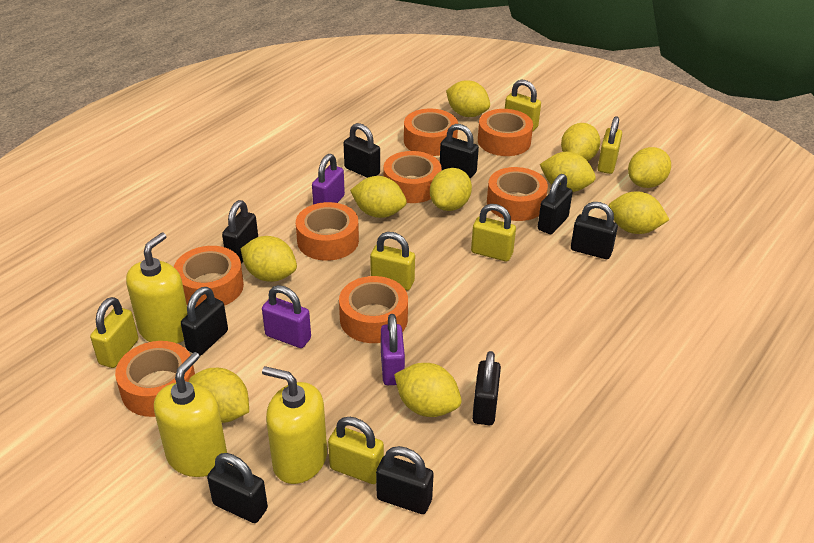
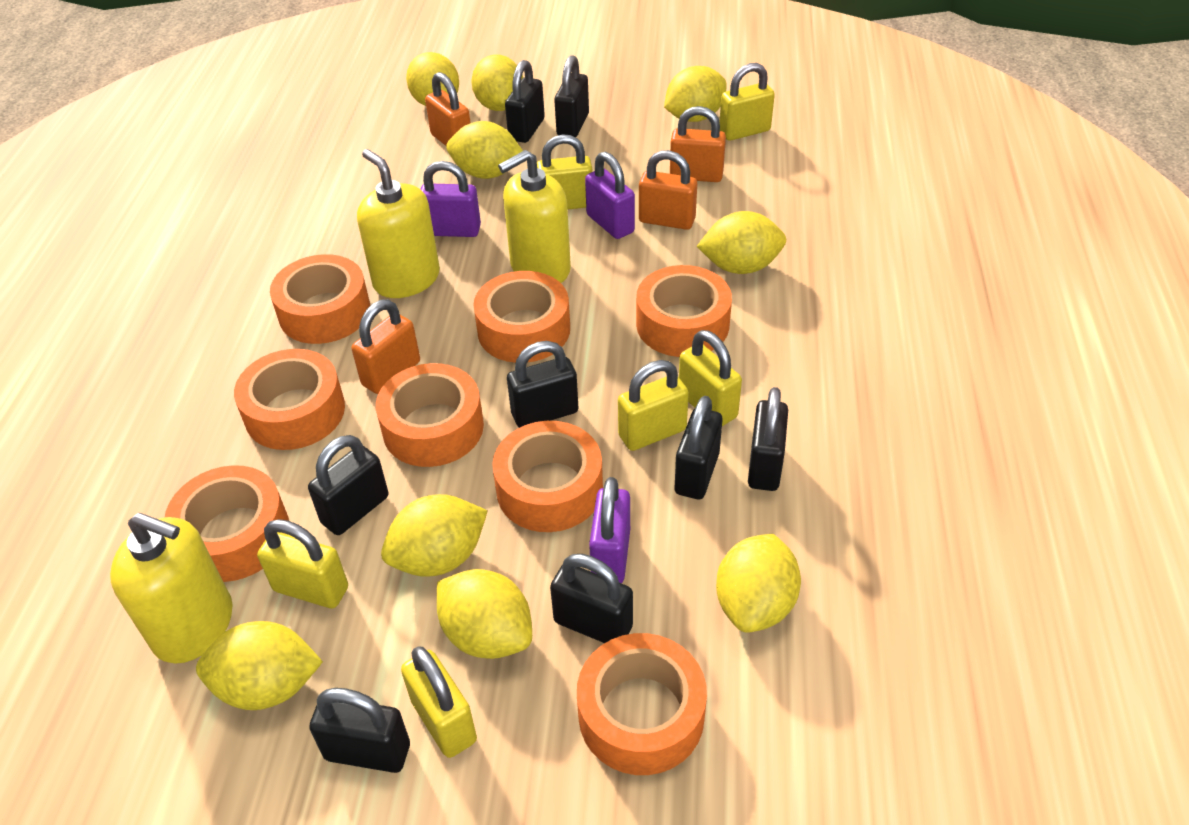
black padlock: 9 -> 8
orange padlock: 0 -> 4
yellow lemon: 10 -> 9

